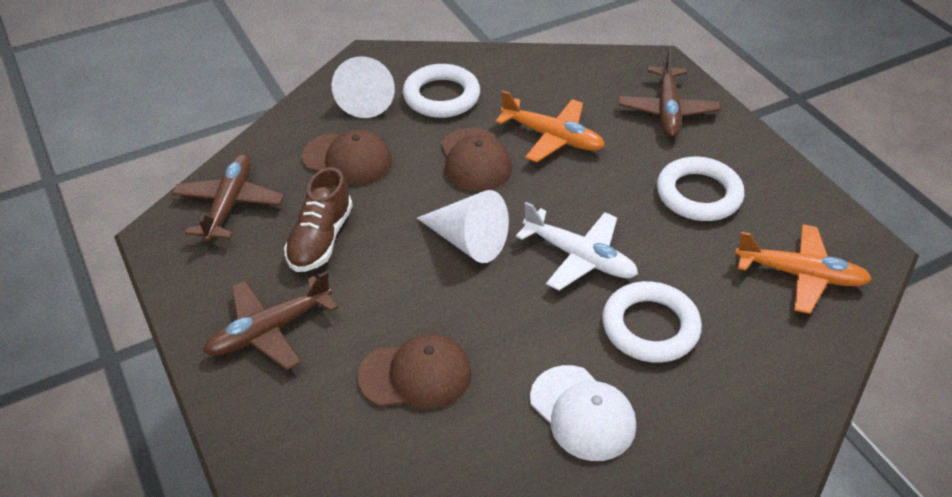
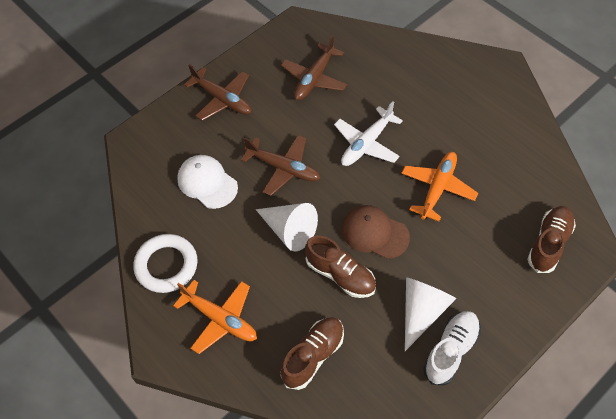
brown cap: 3 -> 1
brown shoe: 1 -> 3
white ring: 3 -> 1
white shoe: 0 -> 1

